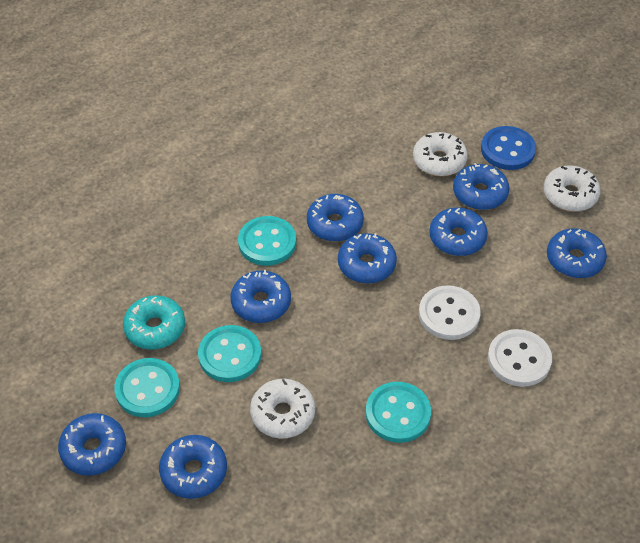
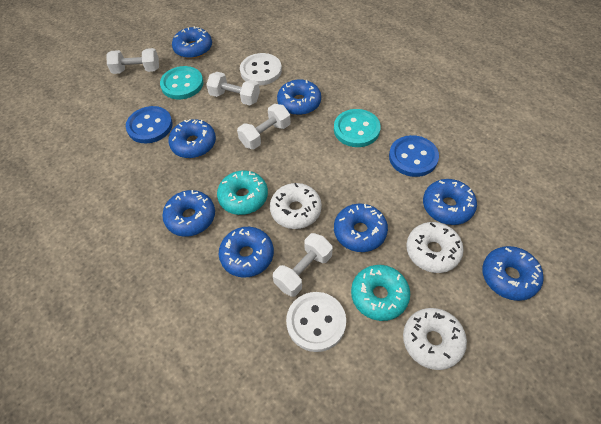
blue button: 1 -> 2
turquoise button: 4 -> 2
turquoise donut: 1 -> 2
white dumbbell: 0 -> 4

